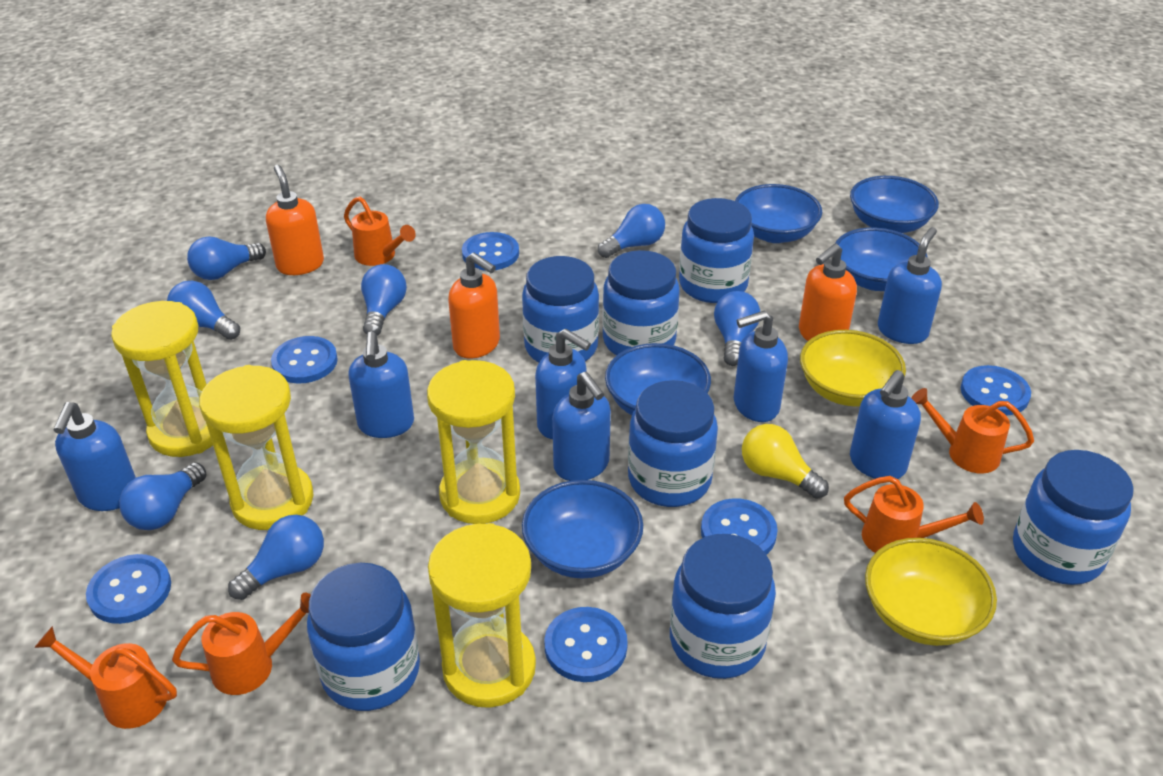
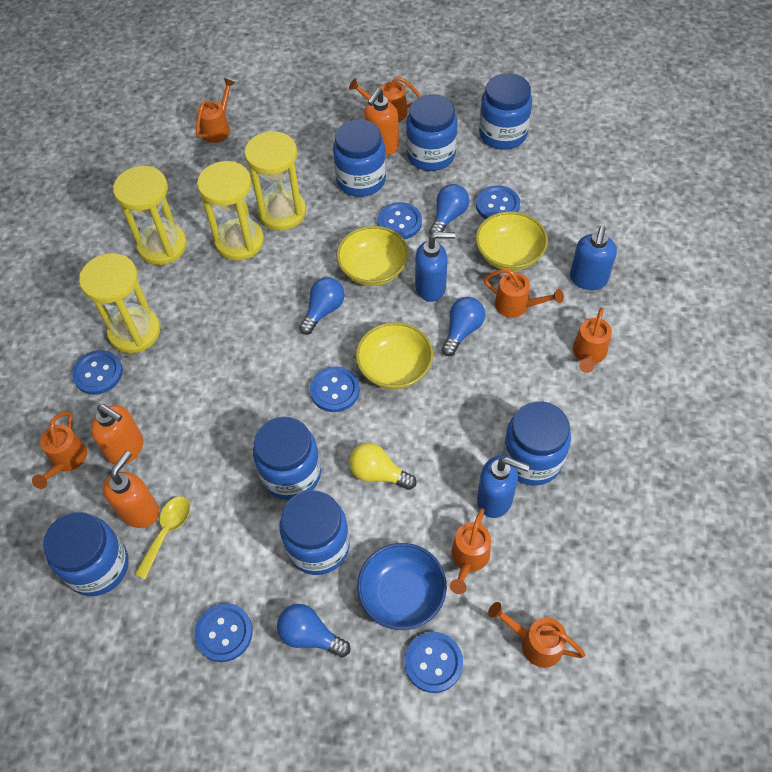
blue bowl: 5 -> 1
blue light bulb: 7 -> 4
blue soap dispenser: 7 -> 3
orange watering can: 5 -> 7
yellow bowl: 2 -> 3
yellow spoon: 0 -> 1

